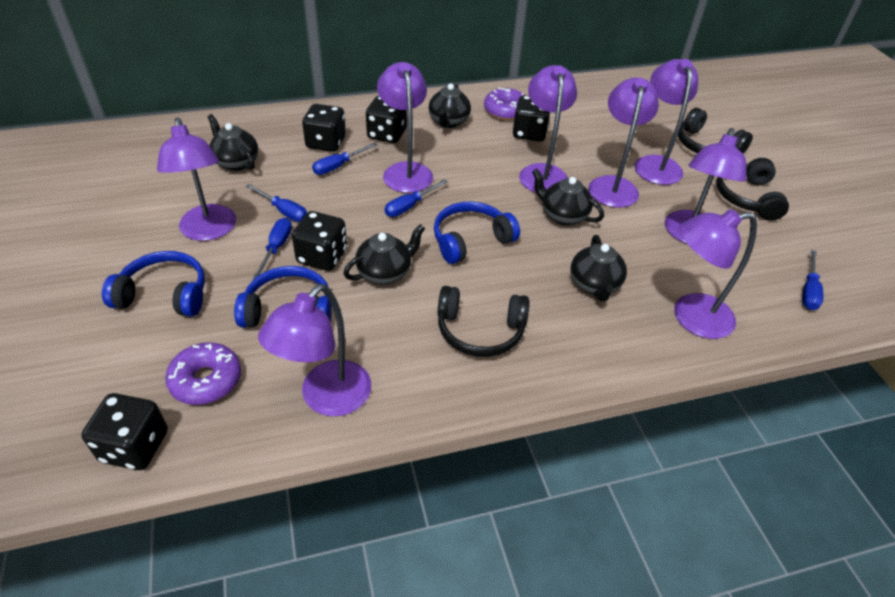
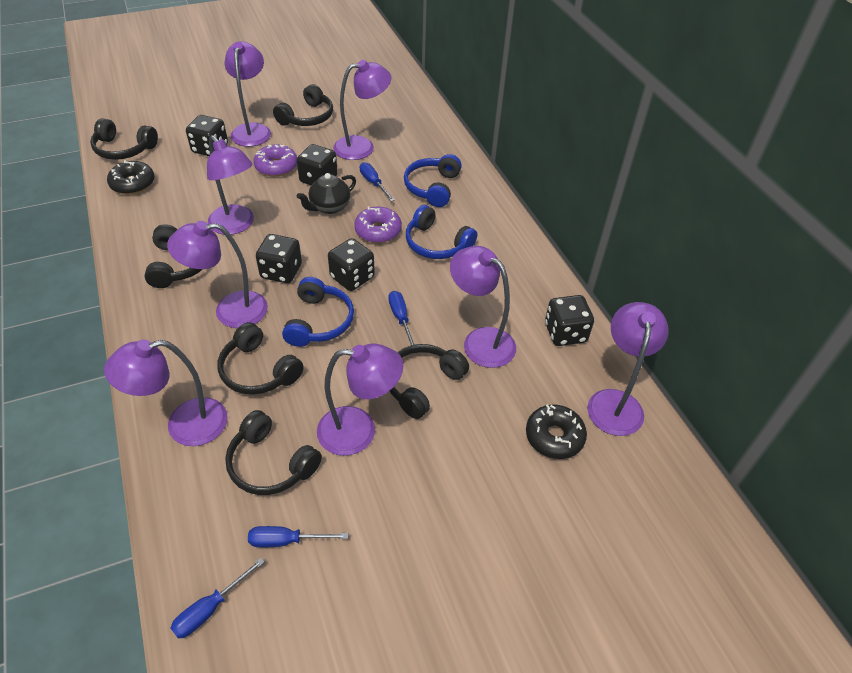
black donut: 0 -> 2
black headphones: 3 -> 6
black teapot: 5 -> 1
blue screwdriver: 5 -> 4

